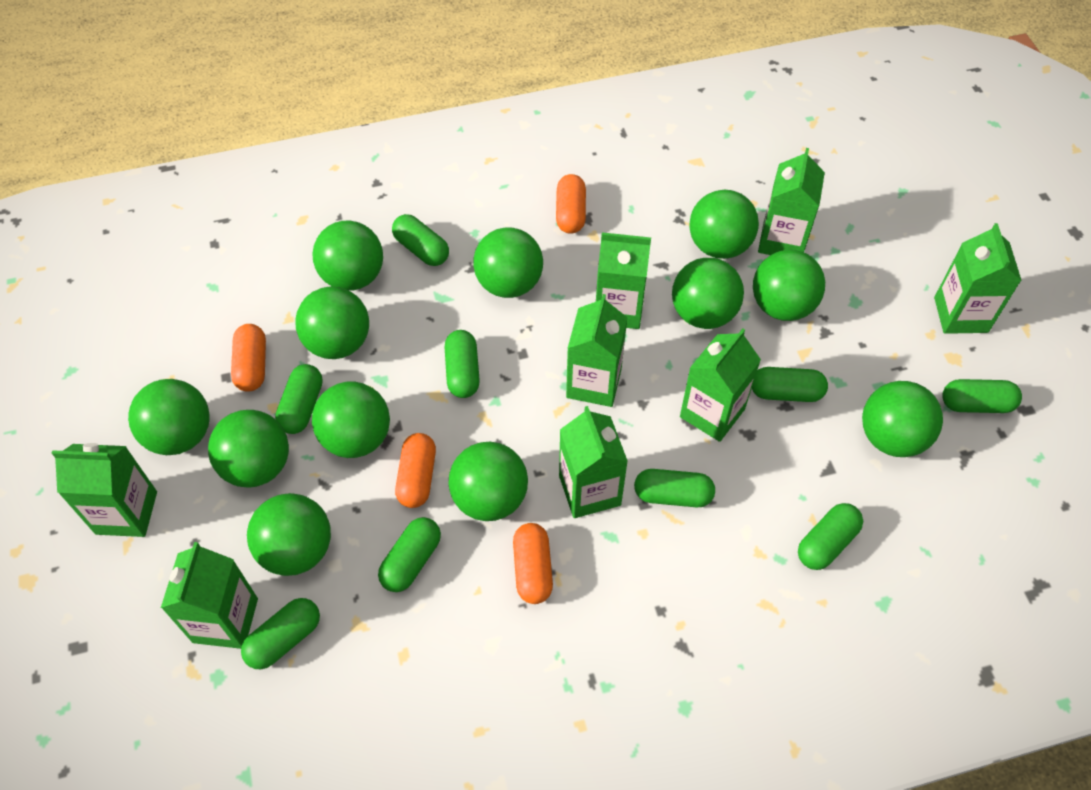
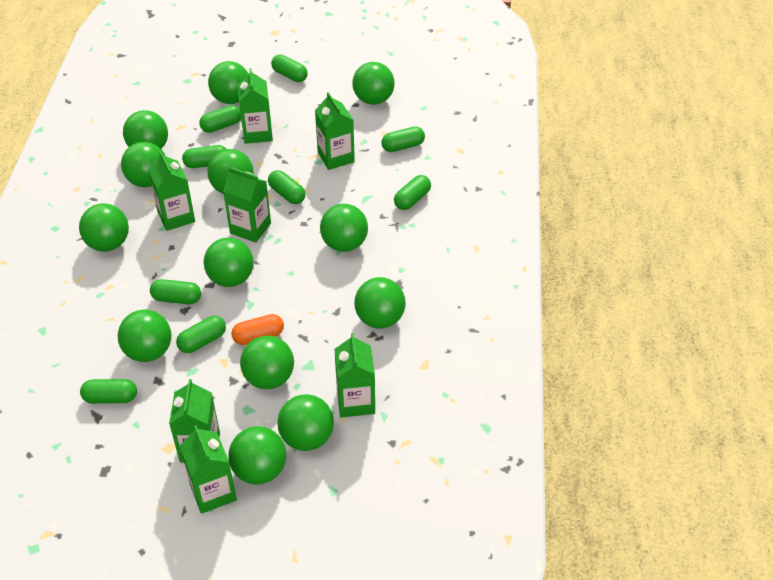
green ball: 12 -> 13
green carton: 8 -> 7
orange capsule: 4 -> 1

